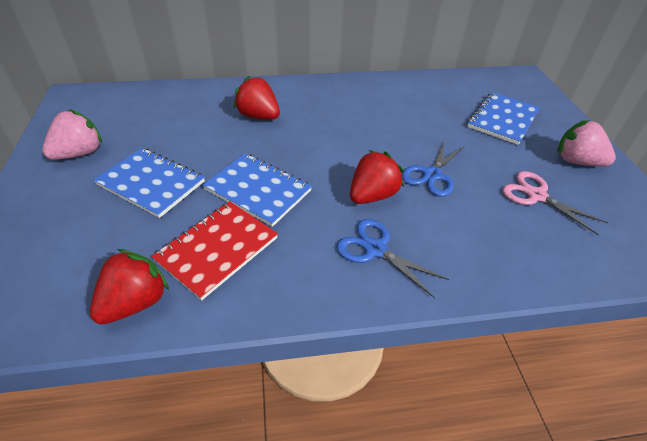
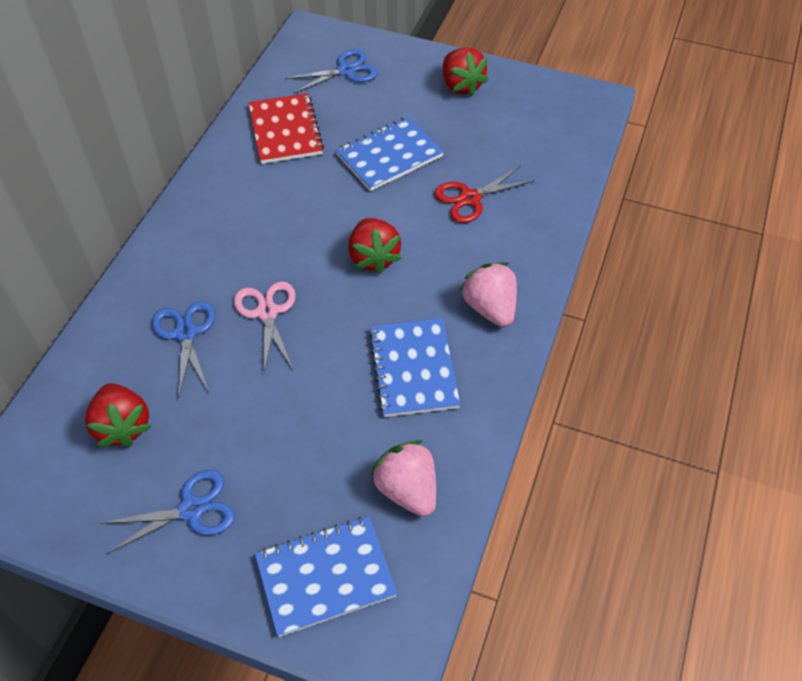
blue scissors: 2 -> 3
red scissors: 0 -> 1

